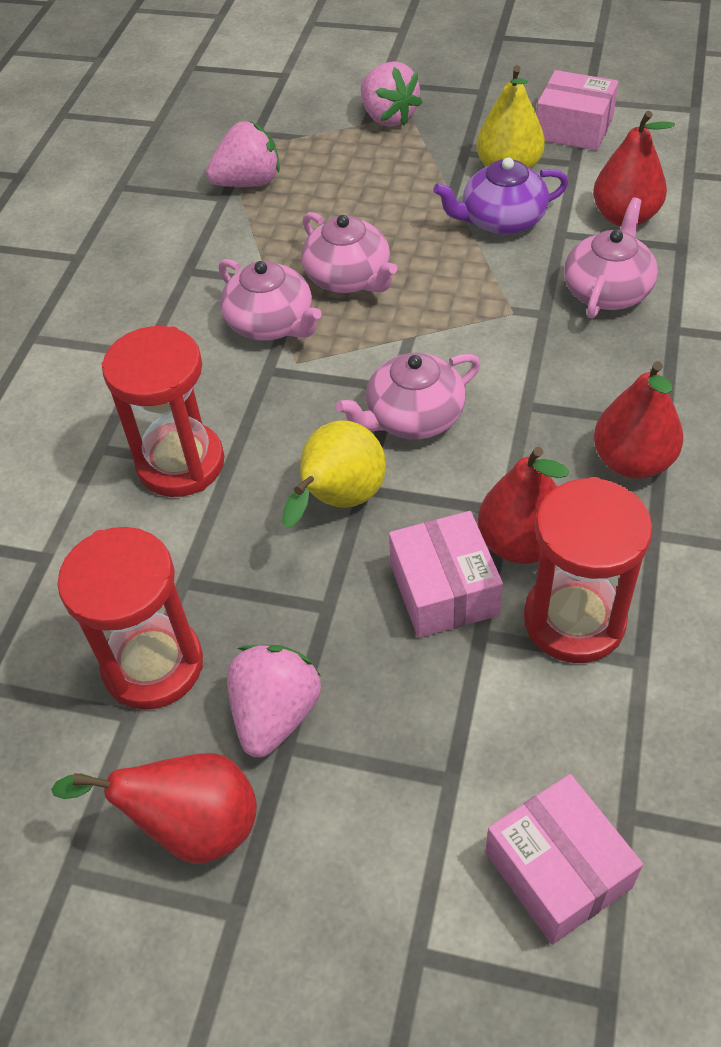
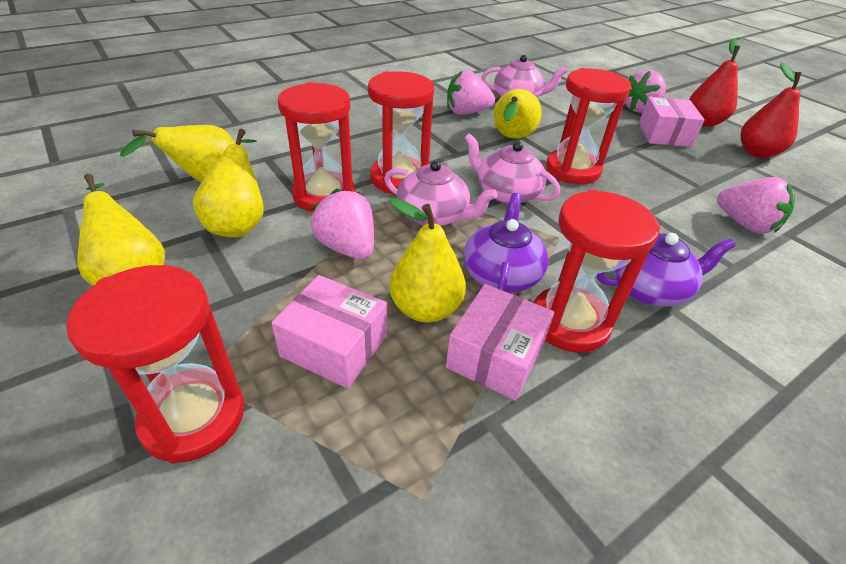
pink strawberry: 3 -> 4
pink teapot: 4 -> 3
purple teapot: 1 -> 2
red hourglass: 3 -> 5
red pear: 4 -> 2
yellow pear: 2 -> 5

